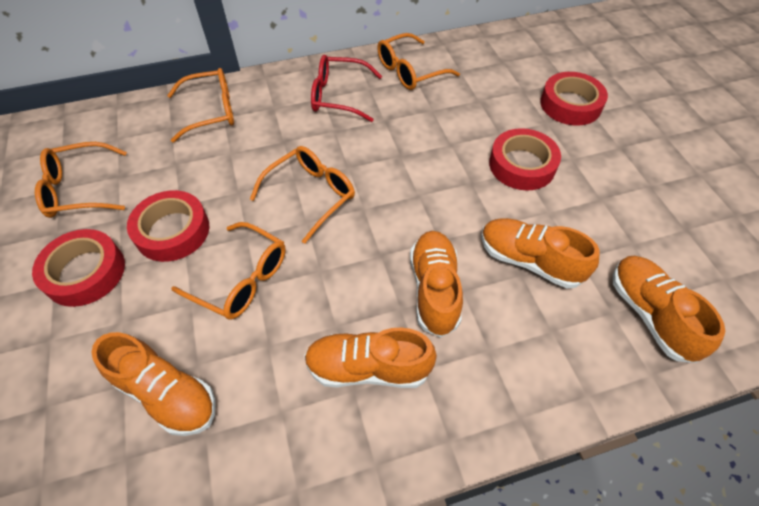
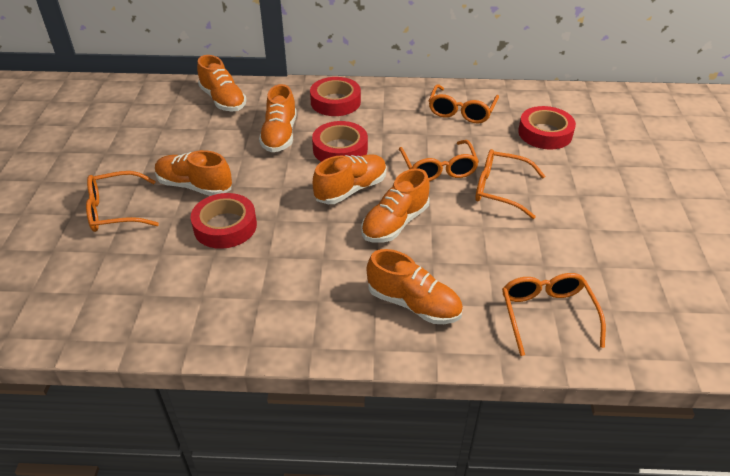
orange shoe: 5 -> 6
red glasses: 1 -> 0

